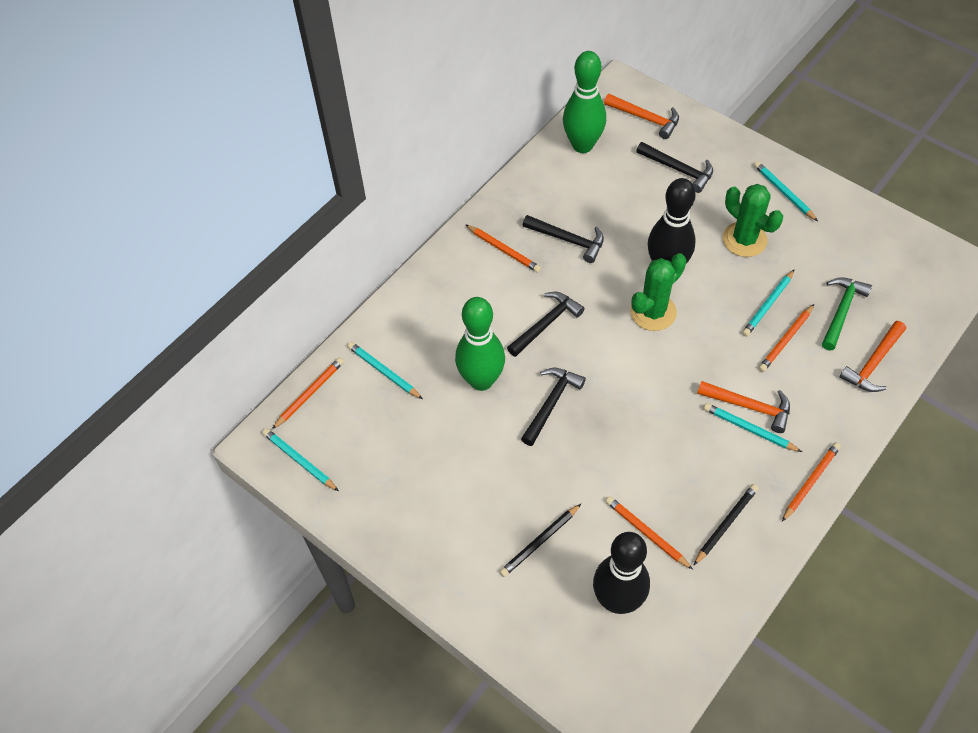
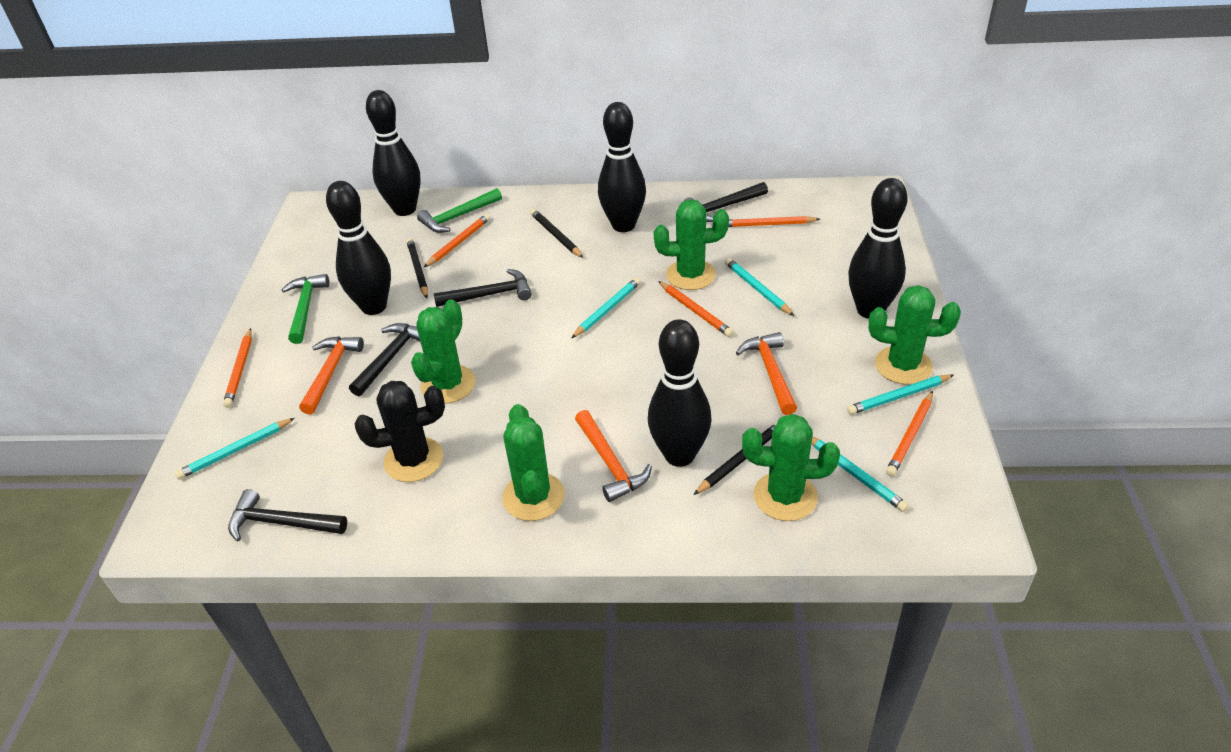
black bowling pin: 2 -> 5
black cactus: 0 -> 1
black pencil: 2 -> 3
green bowling pin: 2 -> 0
green cactus: 2 -> 5
green hammer: 1 -> 2

